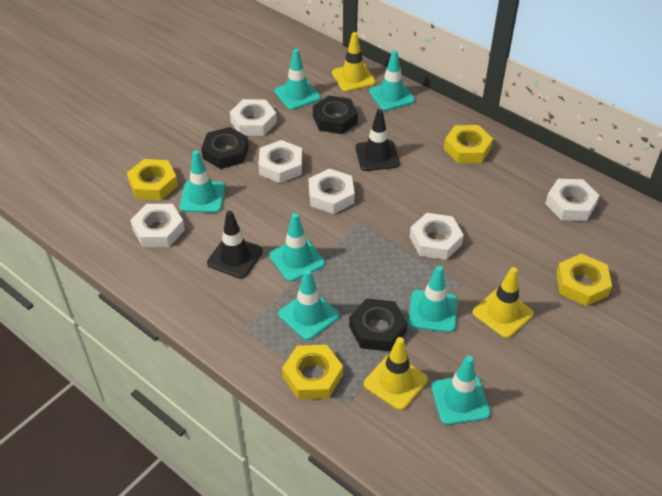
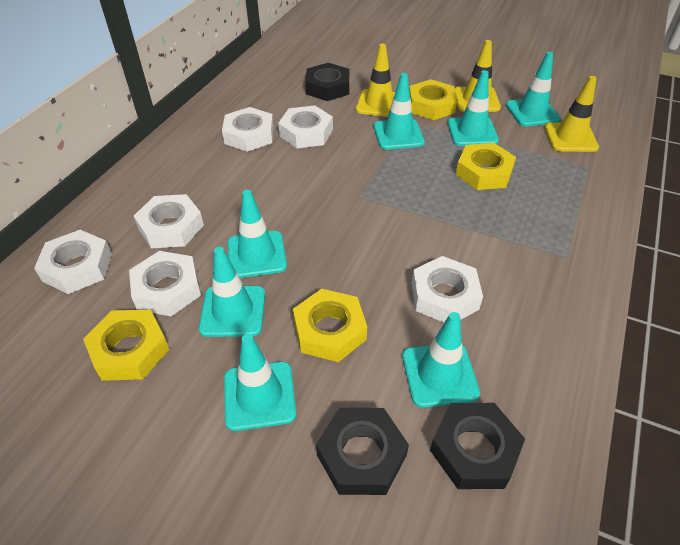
black traffic cone: 2 -> 0

